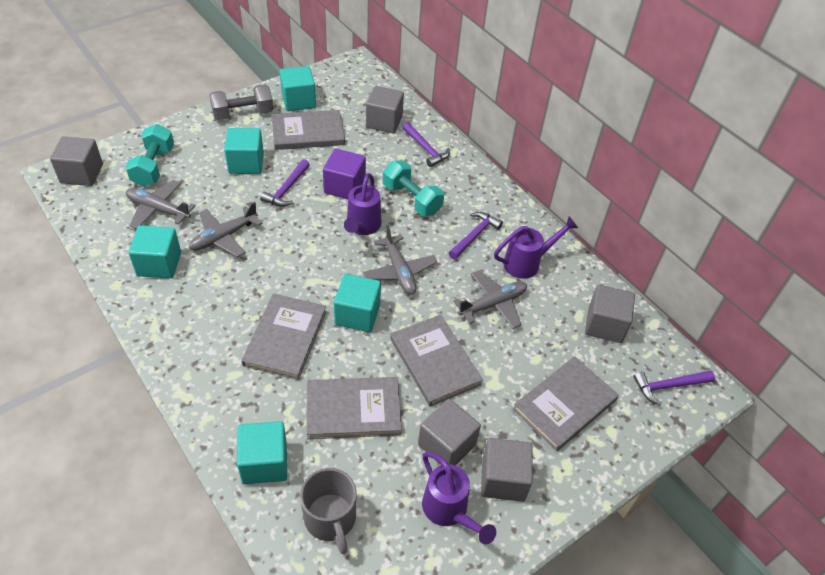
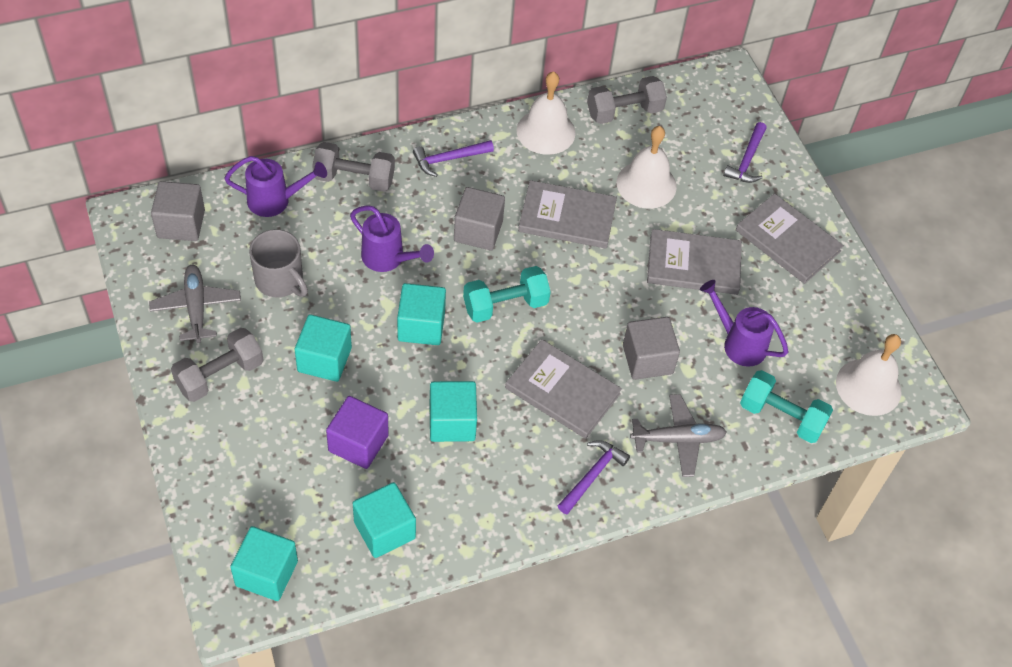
grey book: 5 -> 4
grey cube: 5 -> 3
grey dumbbell: 1 -> 3
grey plane: 4 -> 2
purple hammer: 4 -> 3
white bell: 0 -> 3

